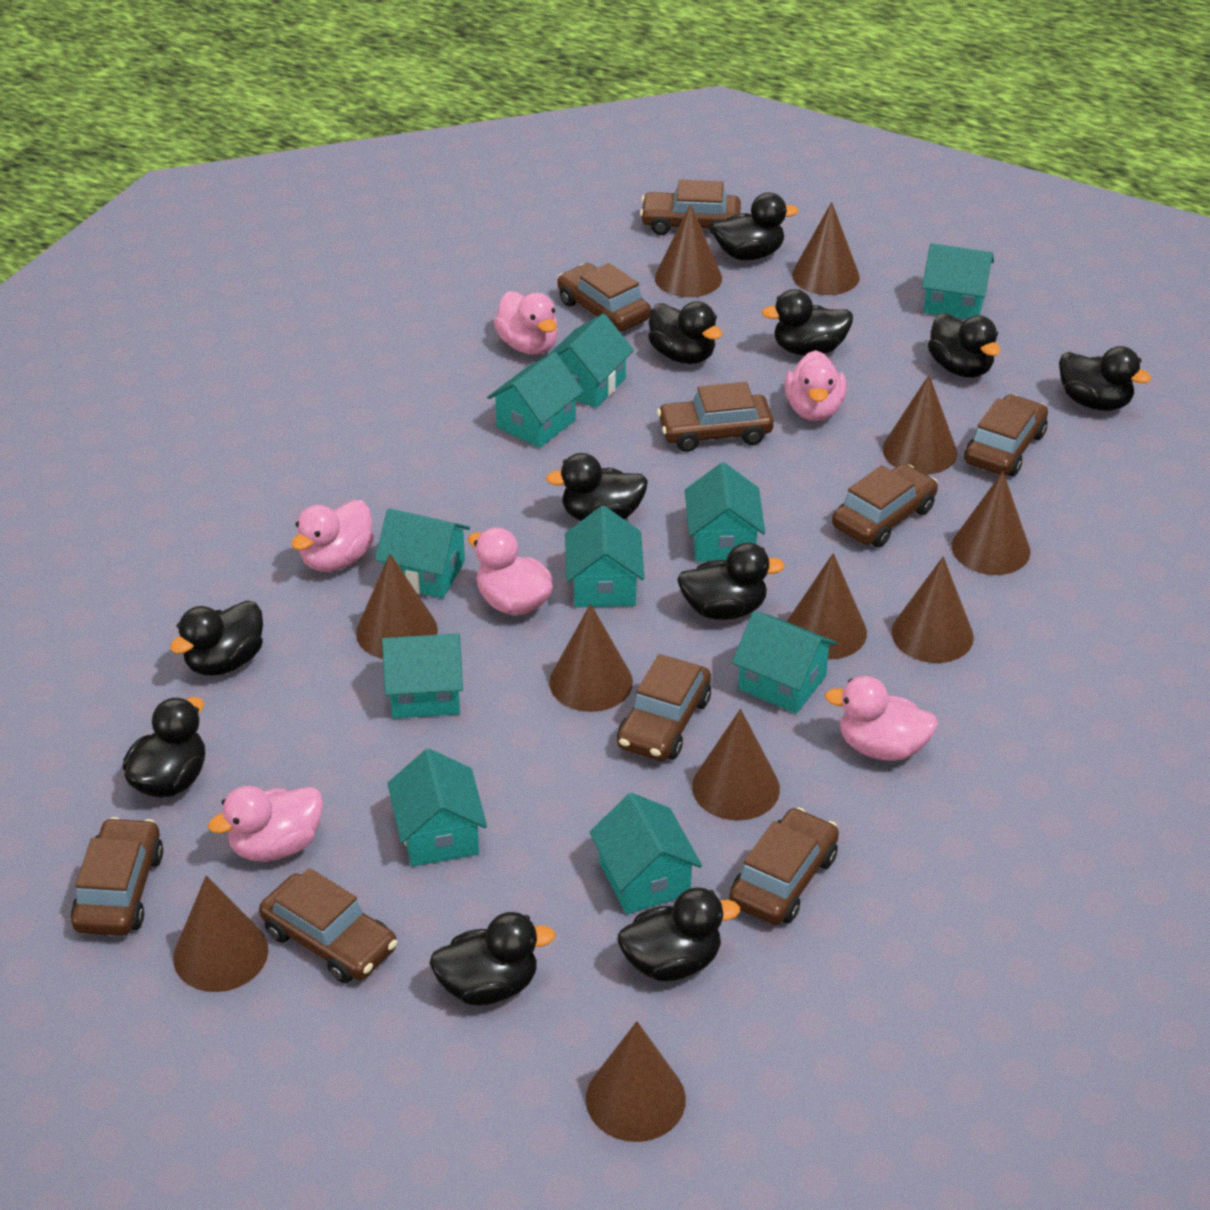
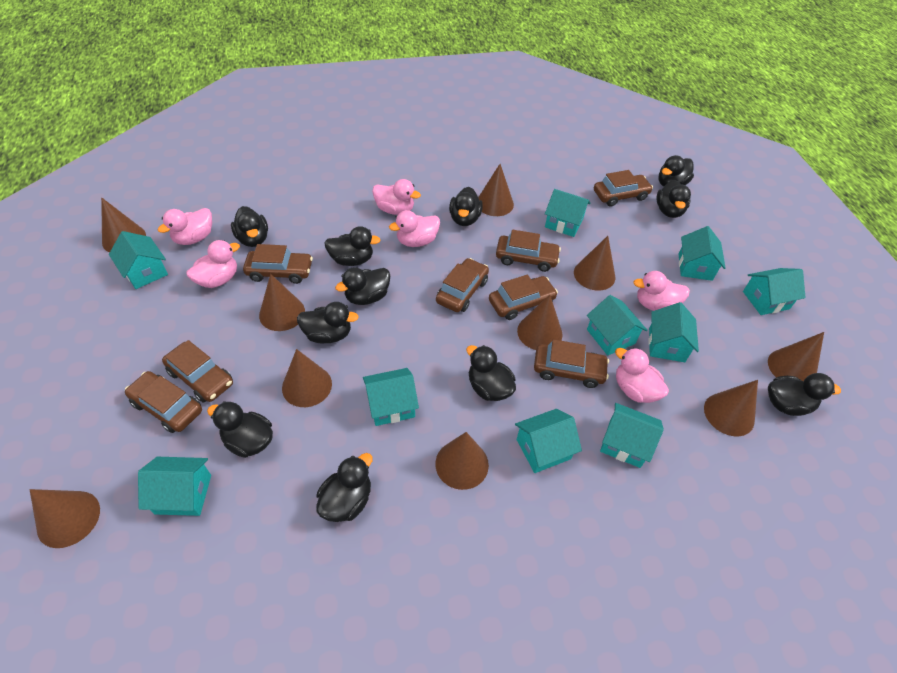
brown car: 9 -> 8
brown cone: 11 -> 10

